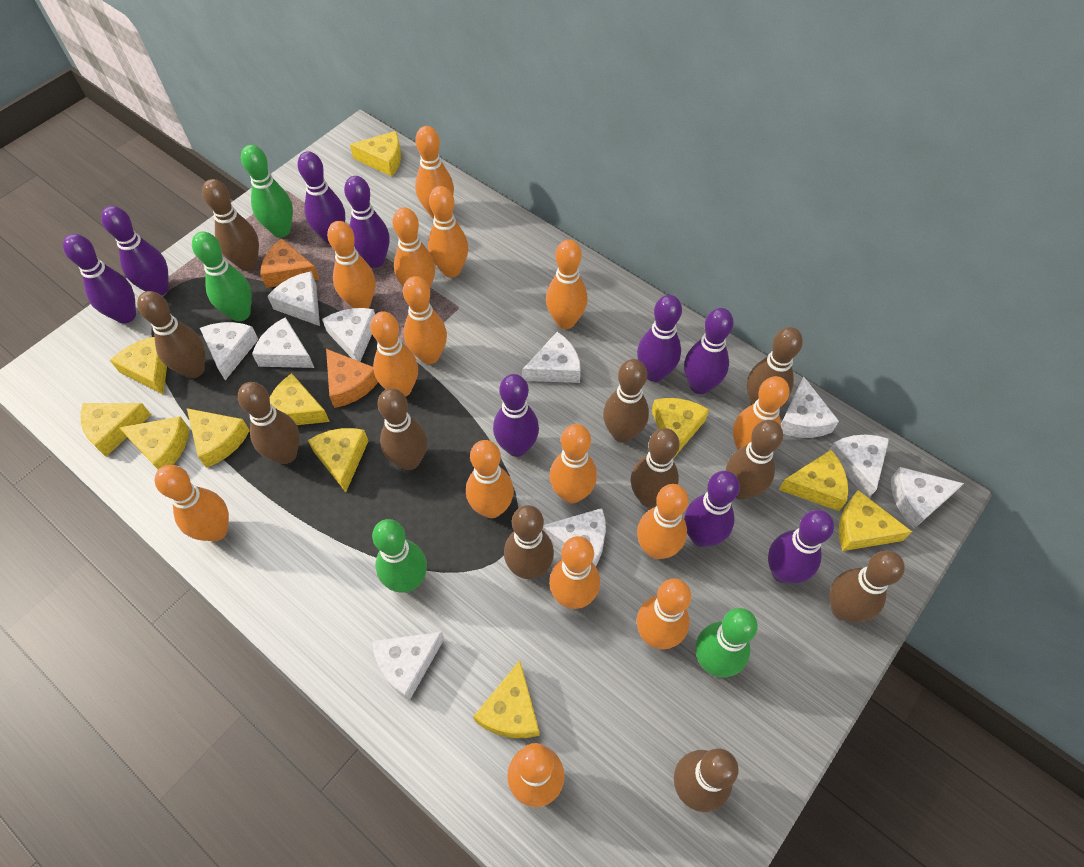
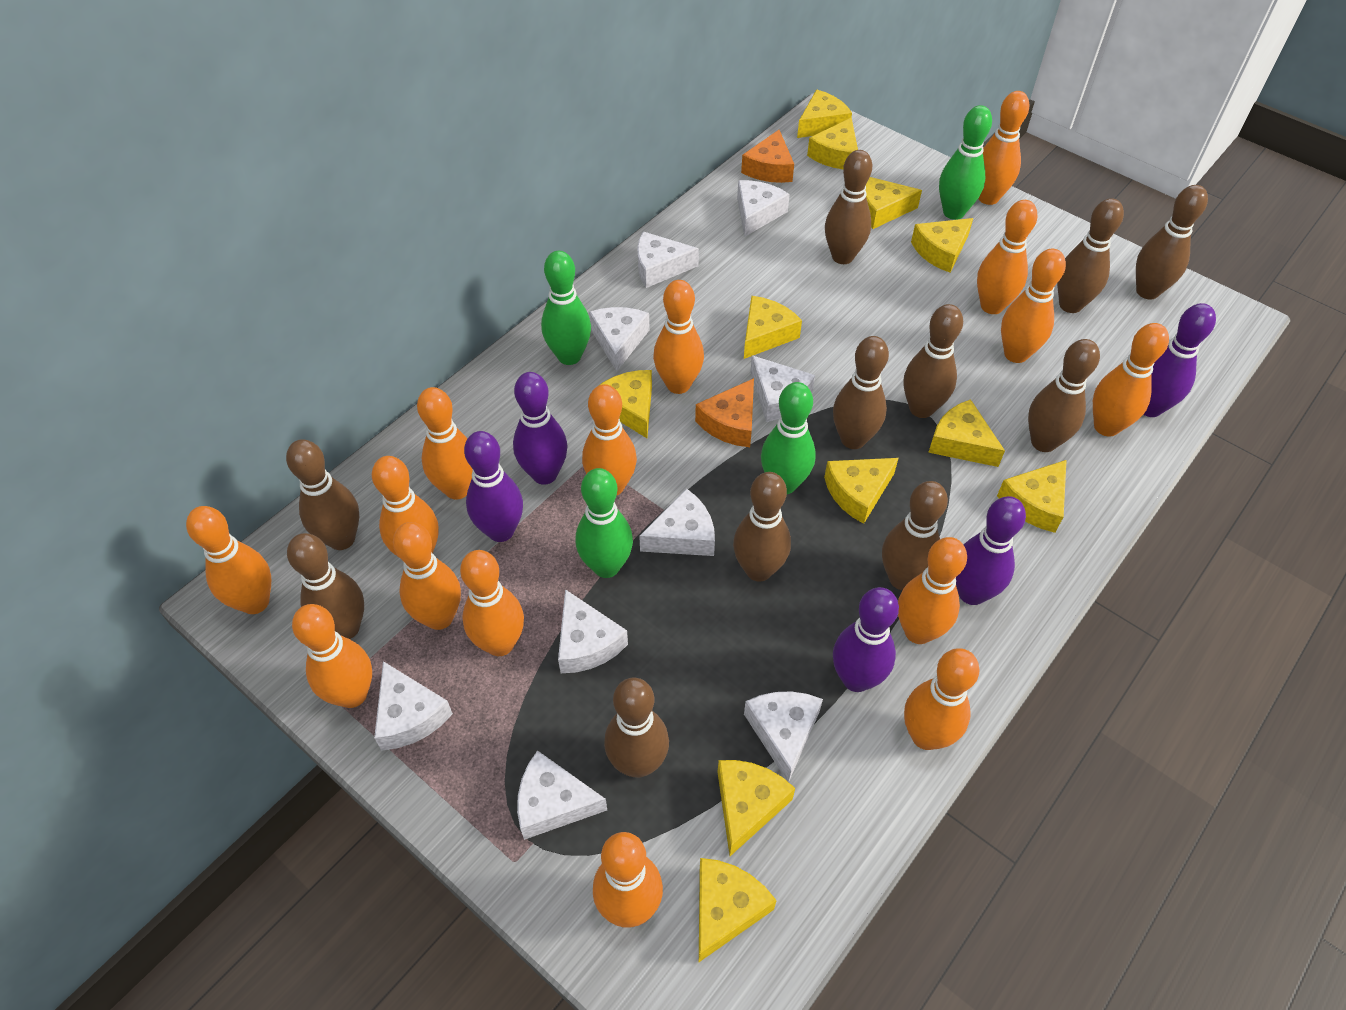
purple bowling pin: 9 -> 5
white cheese: 10 -> 9

